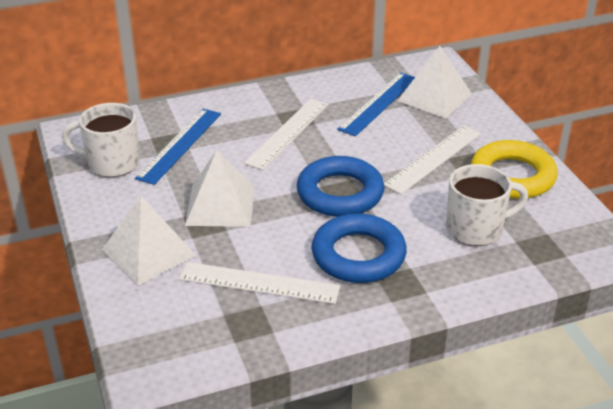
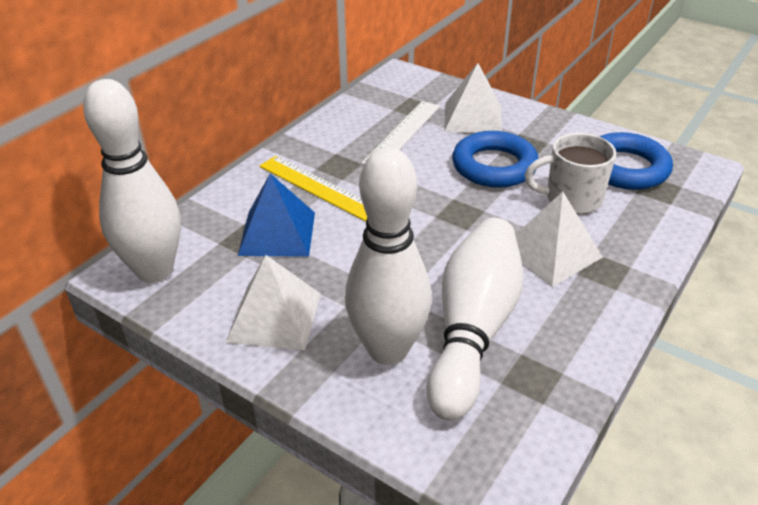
blue pyramid: 0 -> 1
blue ruler: 2 -> 0
white bowling pin: 0 -> 3
white mug: 2 -> 1
white ruler: 3 -> 1
yellow ring: 1 -> 0
yellow ruler: 0 -> 1

